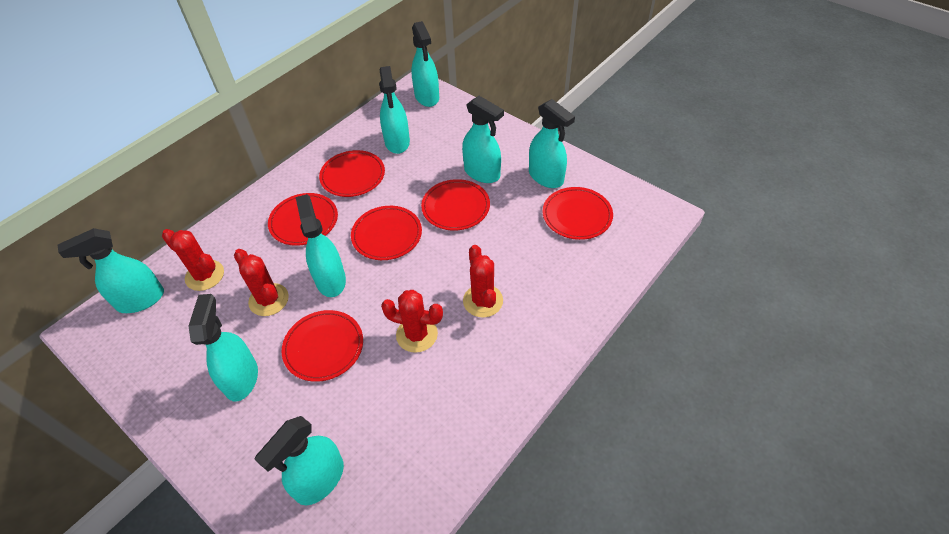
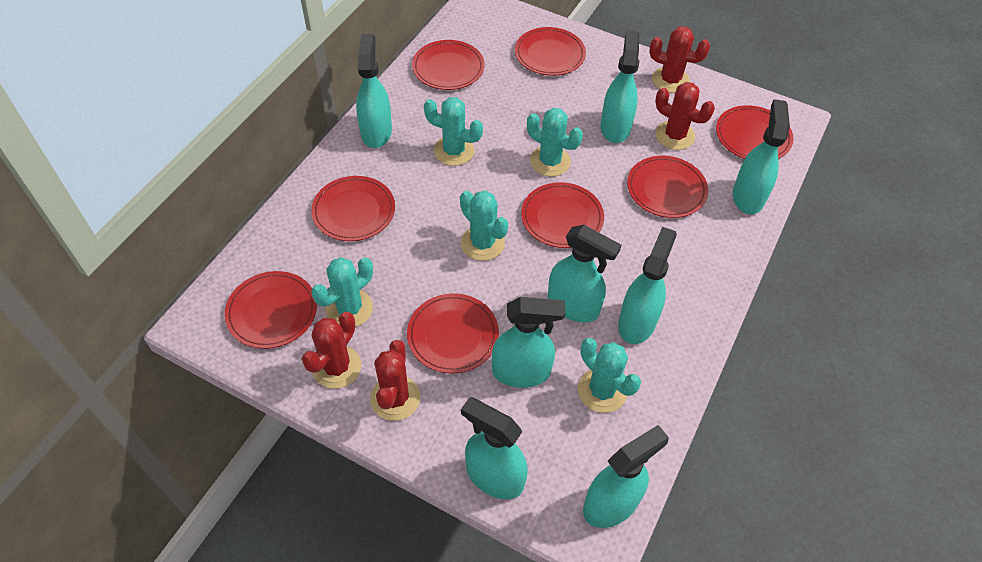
red plate: 6 -> 8
turquoise cactus: 0 -> 5

